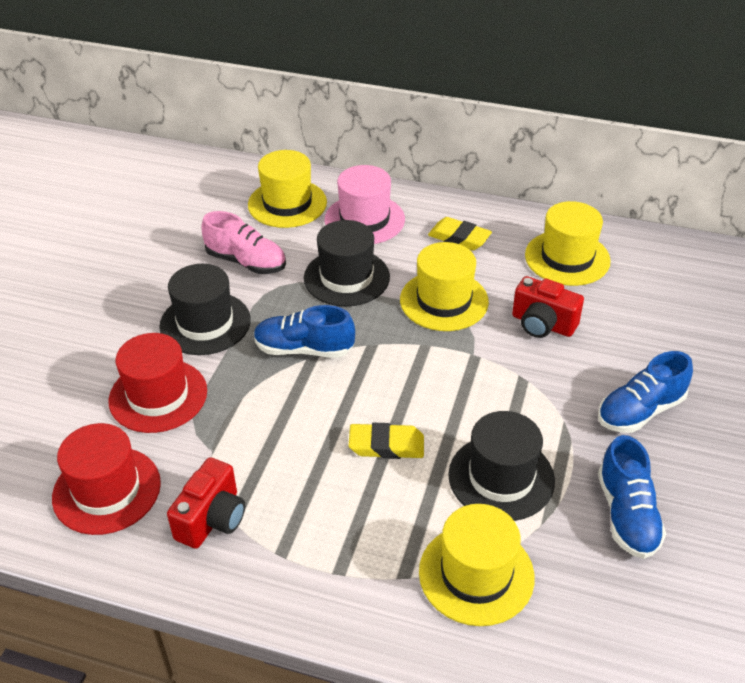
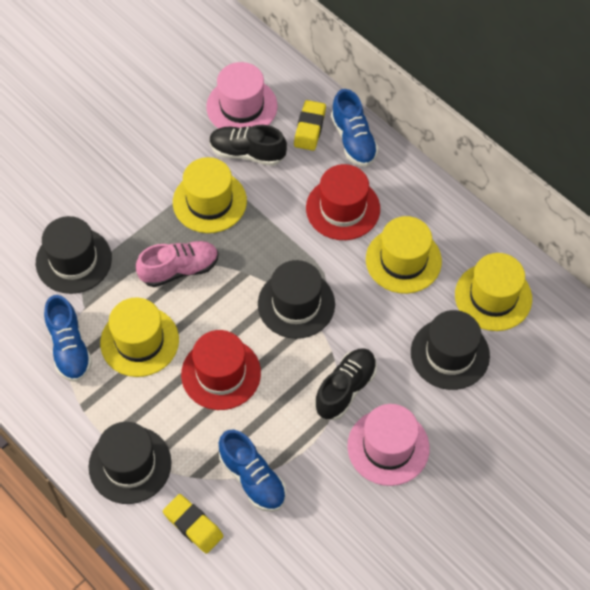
black hat: 3 -> 4
black shoe: 0 -> 2
pink hat: 1 -> 2
red camera: 2 -> 0

